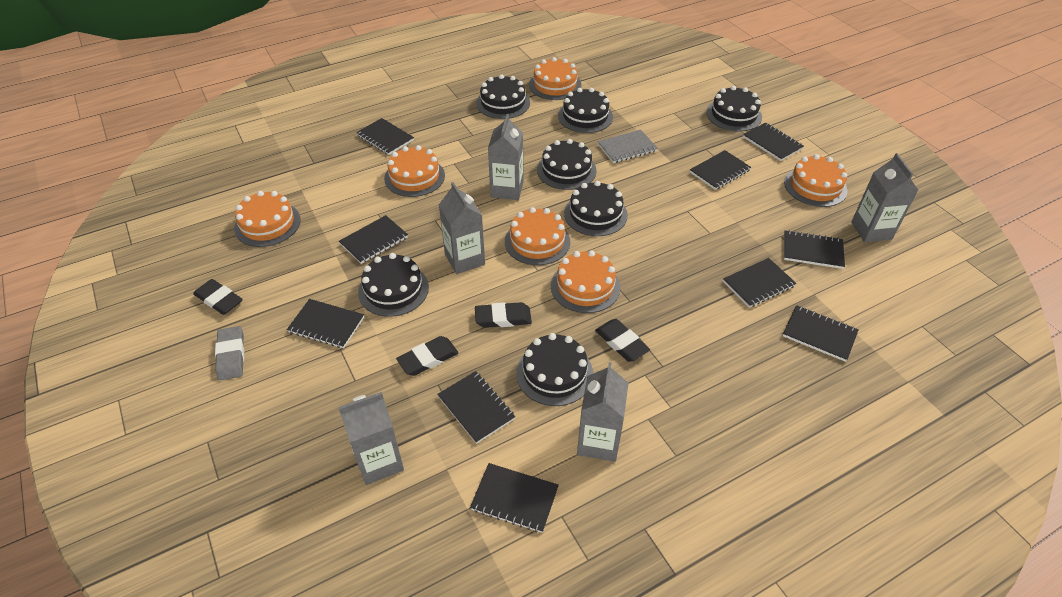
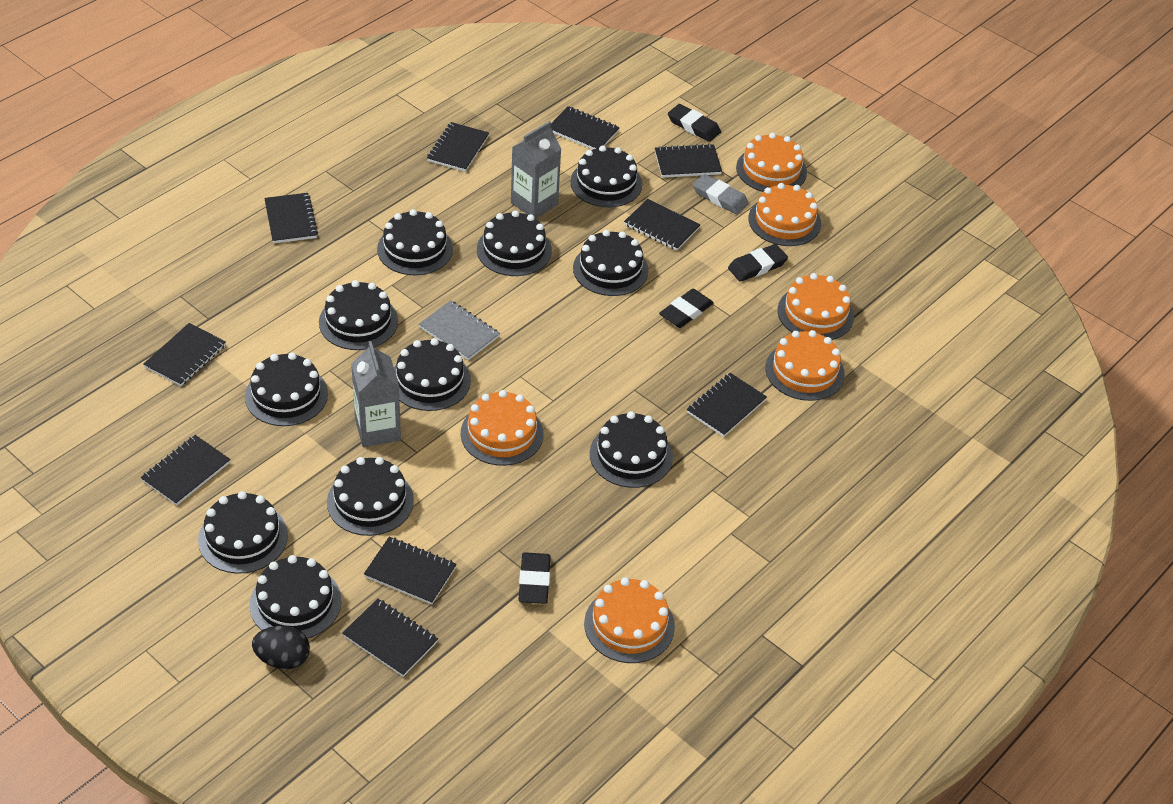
black cake: 7 -> 11
black egg: 0 -> 1
grey carton: 5 -> 2

